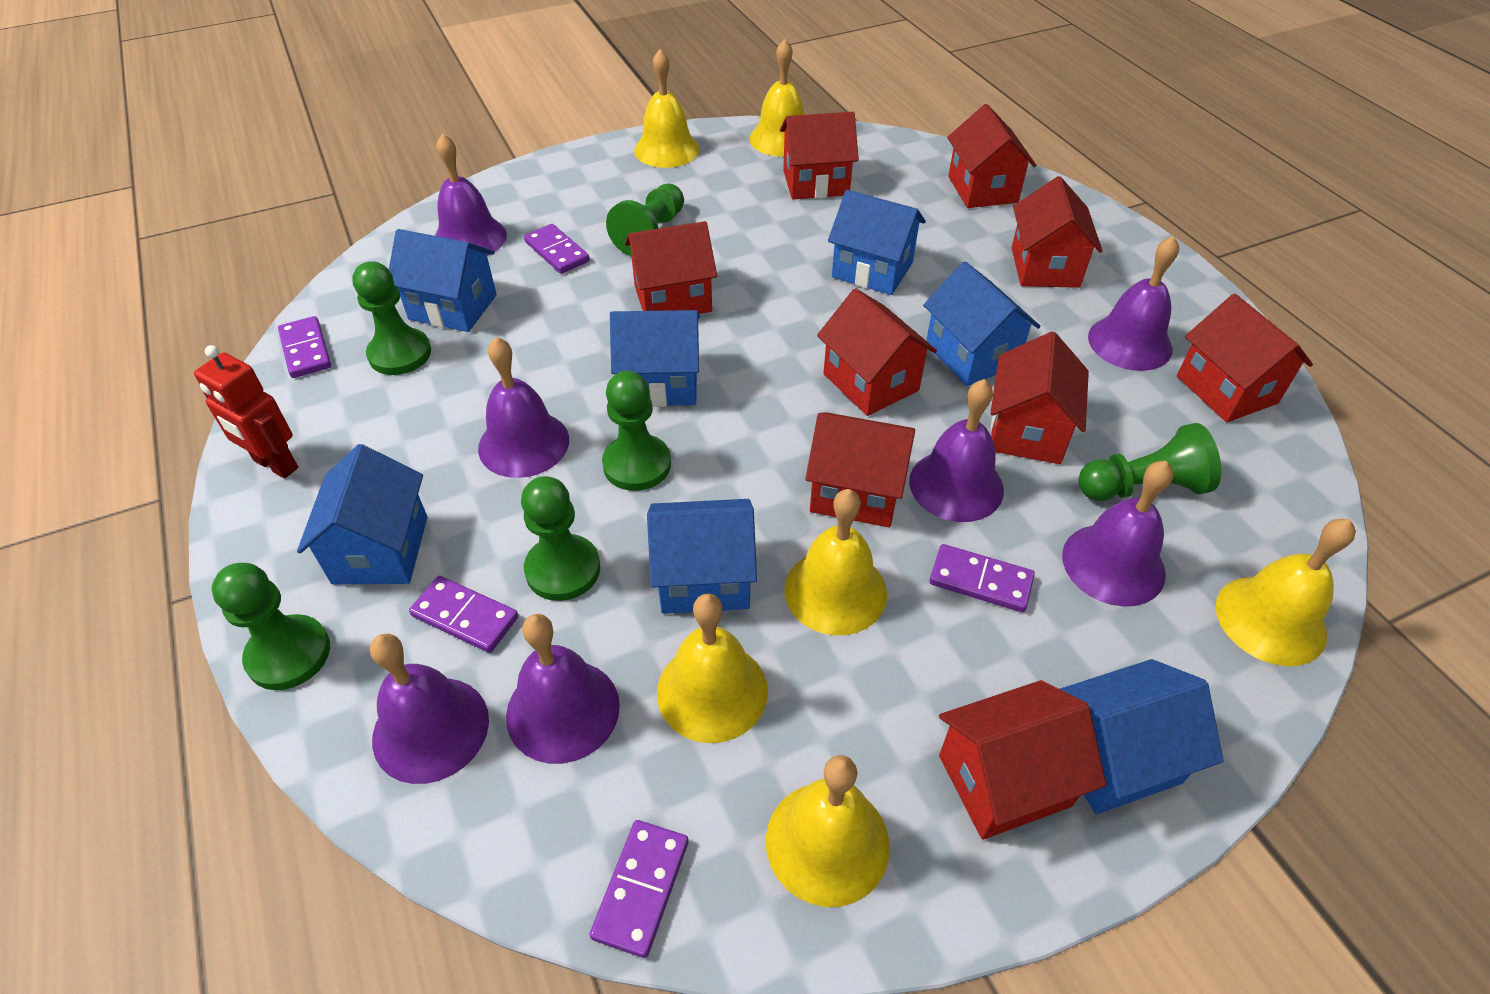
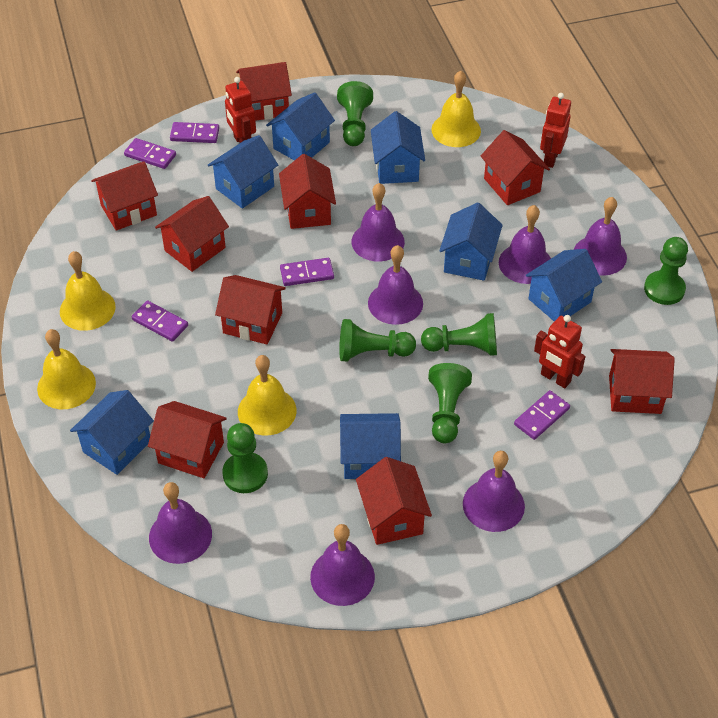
red robot: 1 -> 3
yellow bell: 6 -> 4

